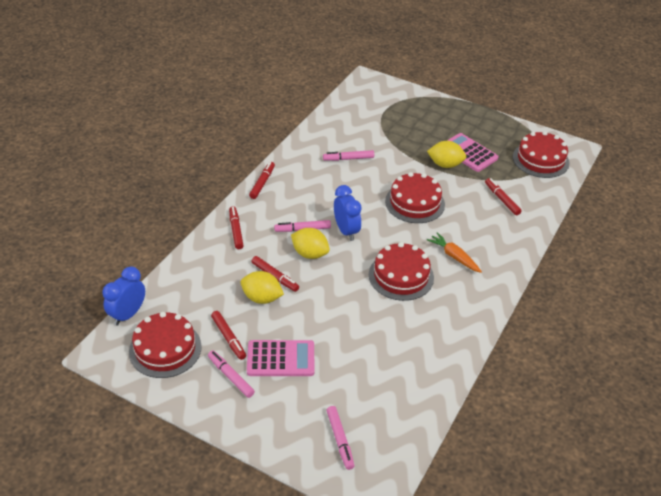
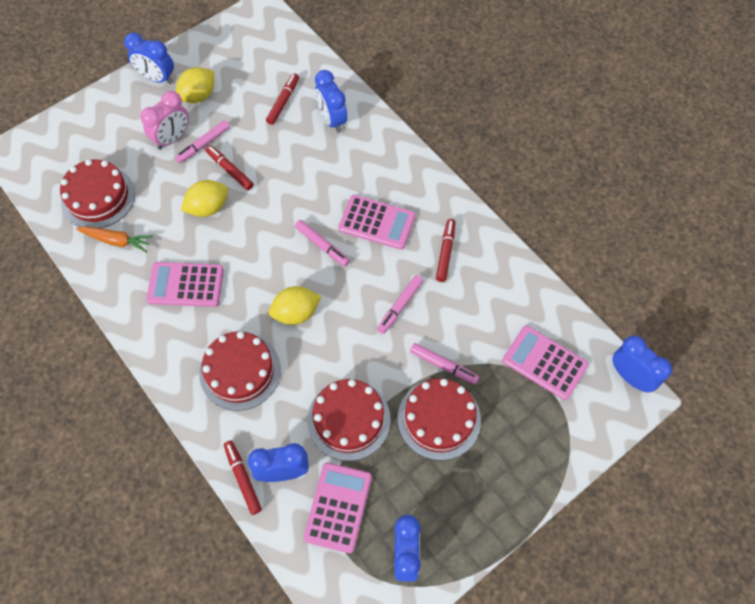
blue clock: 2 -> 5
pink calculator: 2 -> 4
pink clock: 0 -> 1
red marker: 5 -> 4

